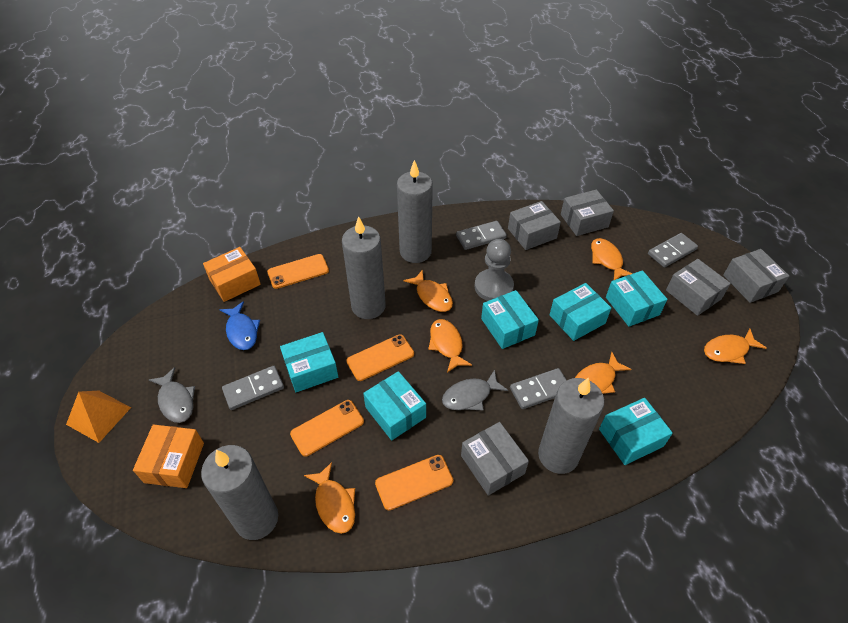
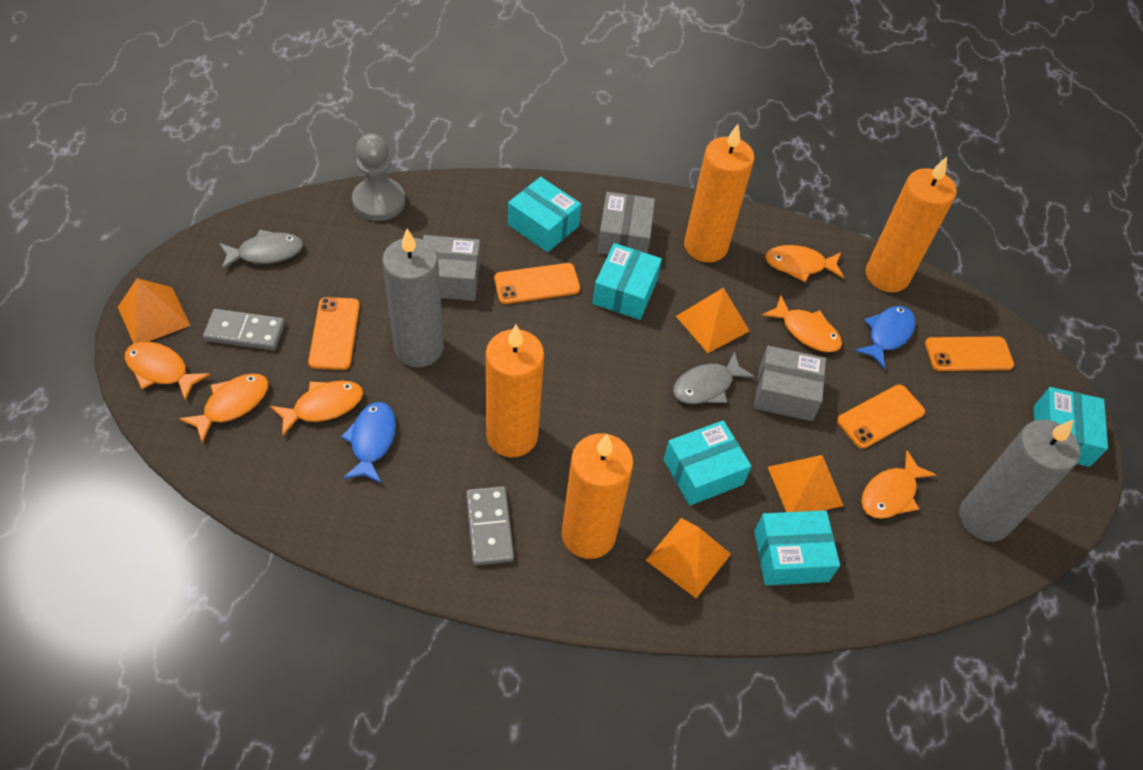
blue fish: 1 -> 2
grey box: 5 -> 3
grey candle: 4 -> 2
grey domino: 4 -> 2
orange box: 2 -> 0
orange candle: 0 -> 4
orange pyramid: 1 -> 4
turquoise box: 6 -> 5

